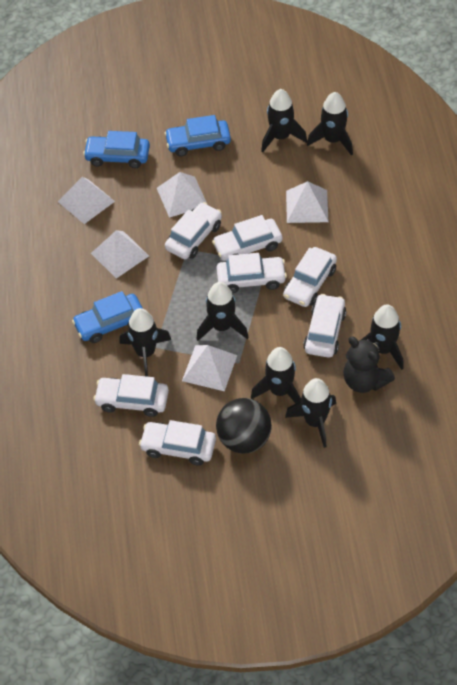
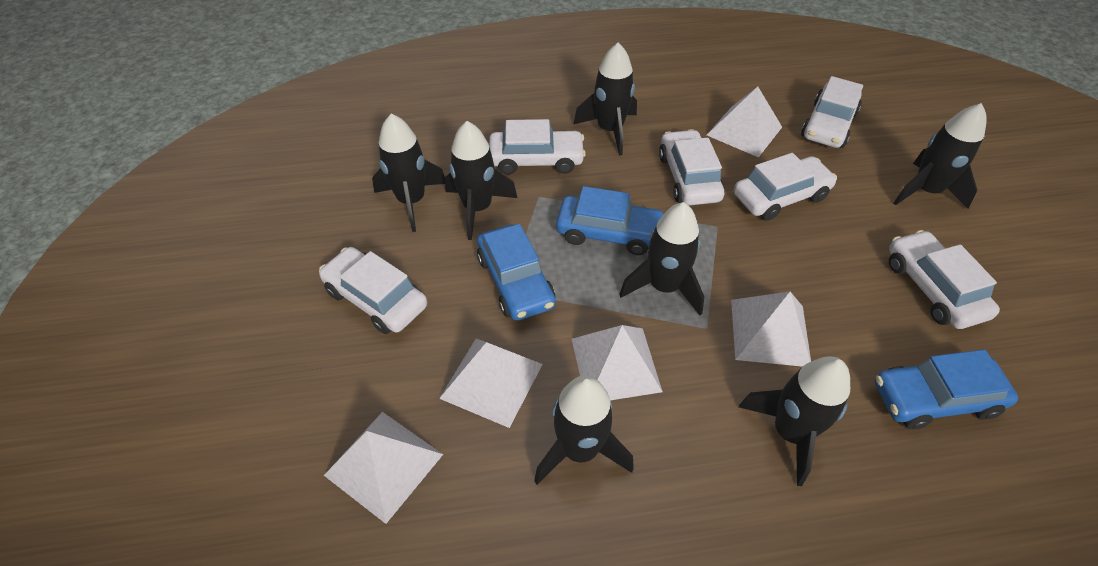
black ball: 1 -> 0
black teddy bear: 1 -> 0
white car: 7 -> 6

